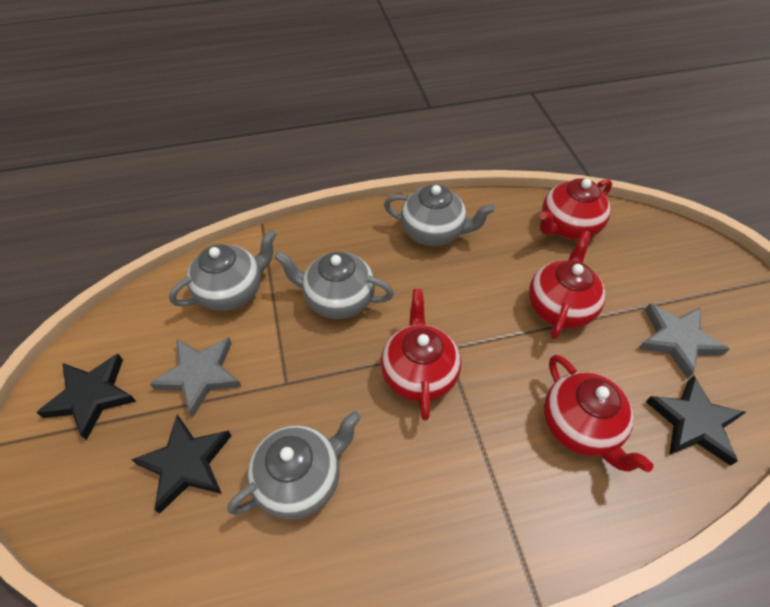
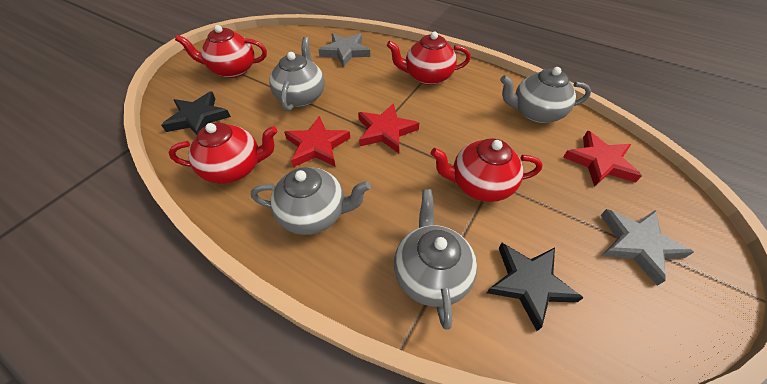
black star: 3 -> 2
red star: 0 -> 3

